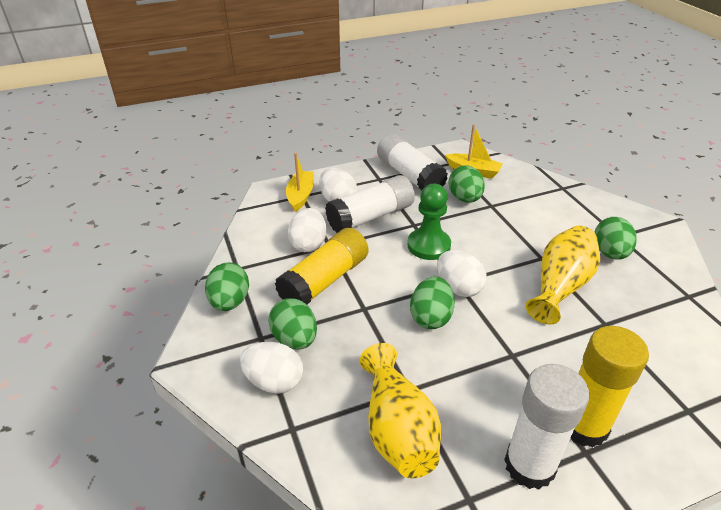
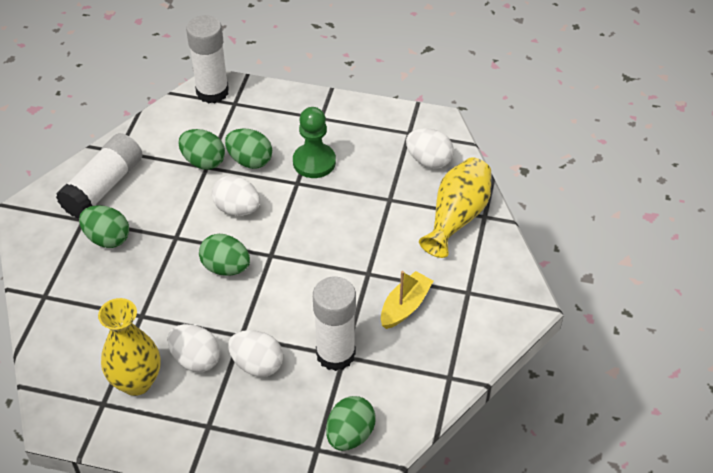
yellow boat: 2 -> 1
yellow glue stick: 2 -> 0

